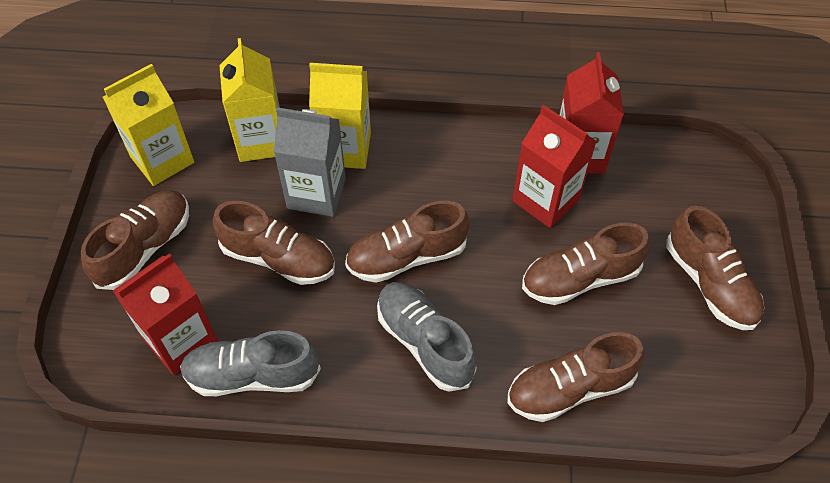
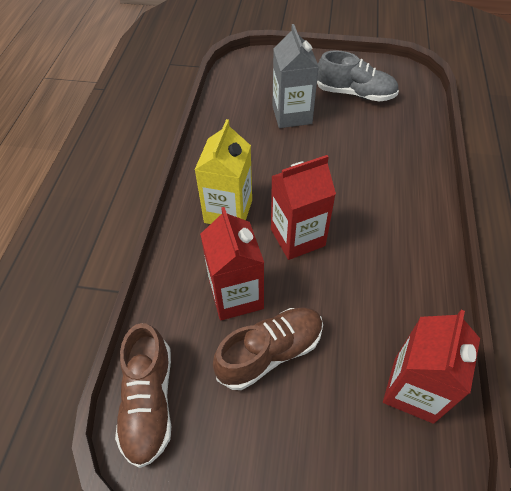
brown shoe: 6 -> 2
grey shoe: 2 -> 1
yellow carton: 3 -> 1

